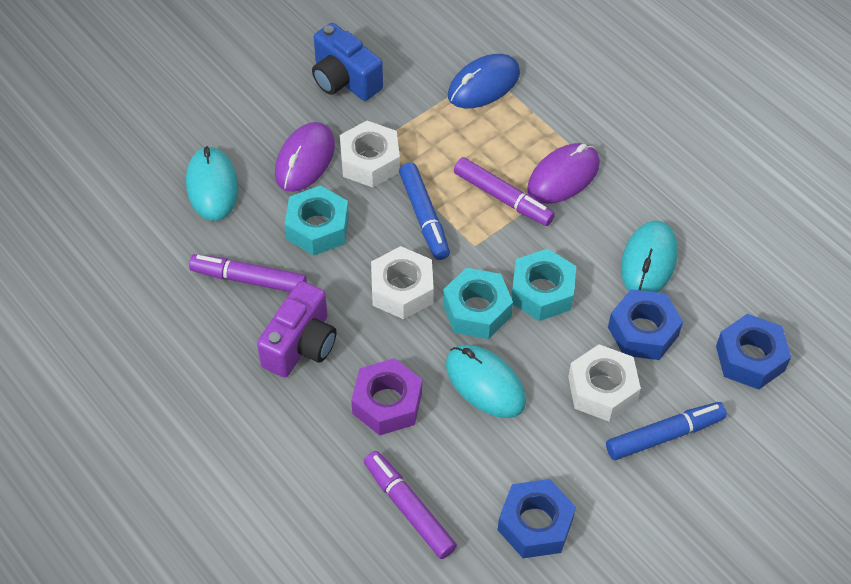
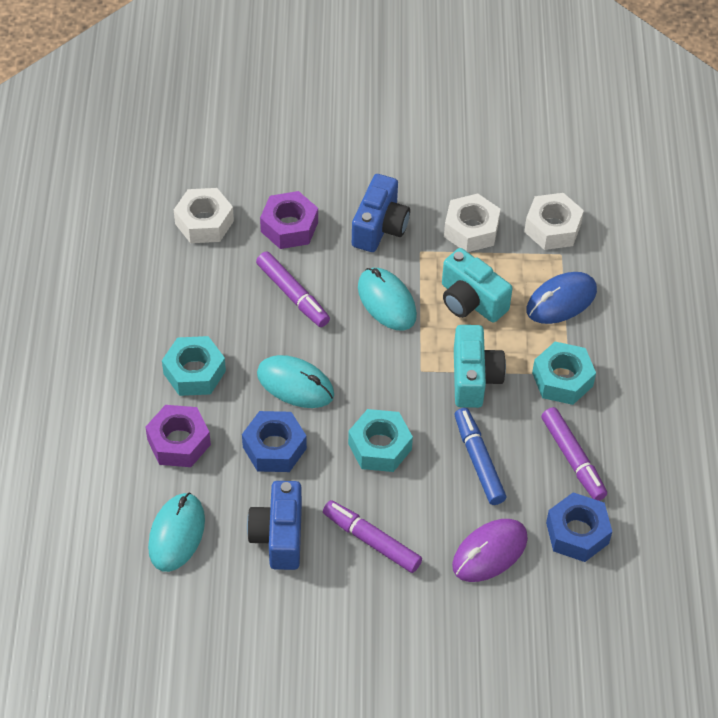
blue camera: 1 -> 2
blue marker: 2 -> 1
blue nut: 3 -> 2
purple camera: 1 -> 0
purple mouse: 2 -> 1
purple nut: 1 -> 2
turquoise camera: 0 -> 2

